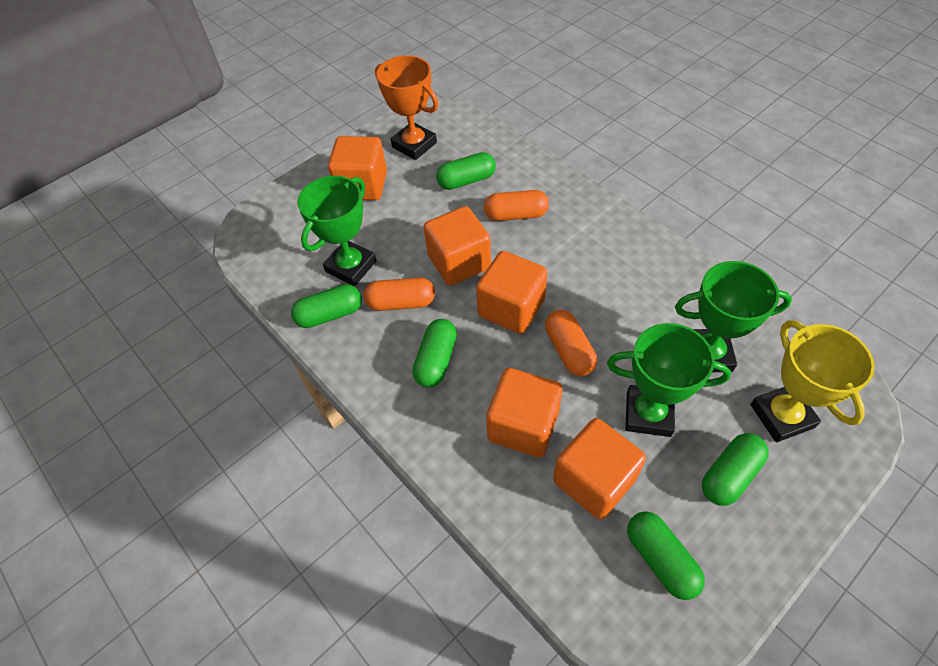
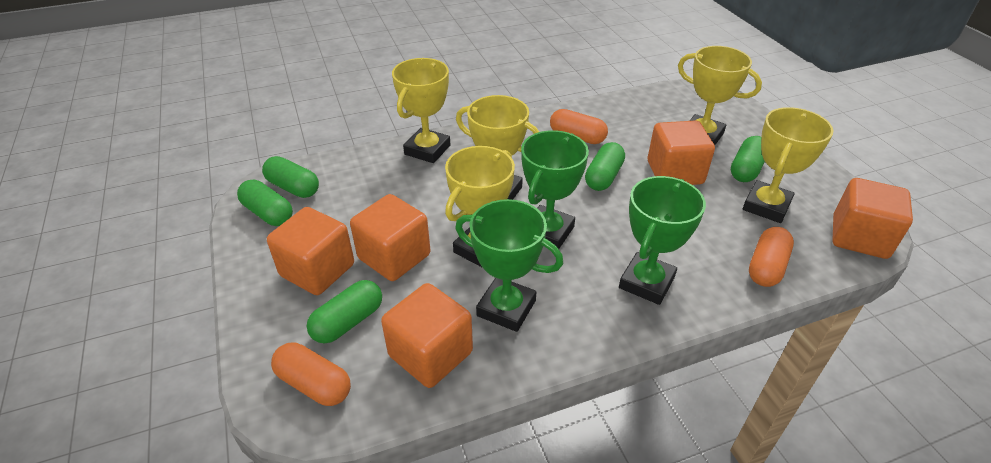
orange trophy: 1 -> 0
yellow trophy: 1 -> 5

